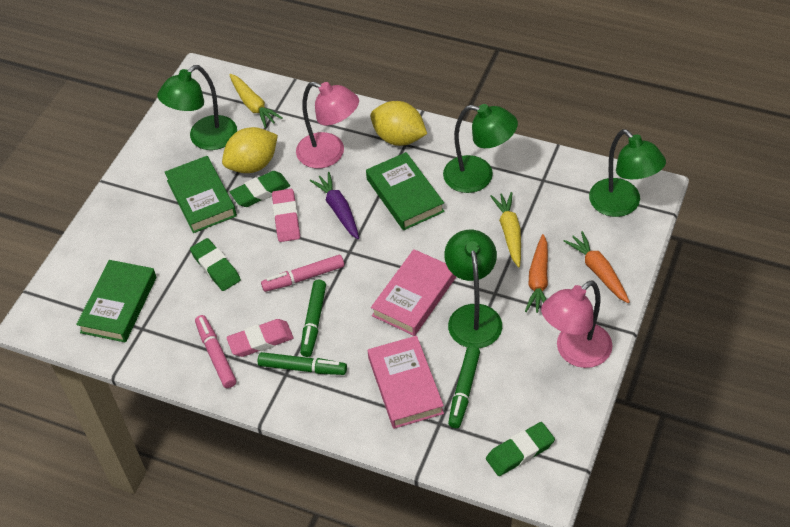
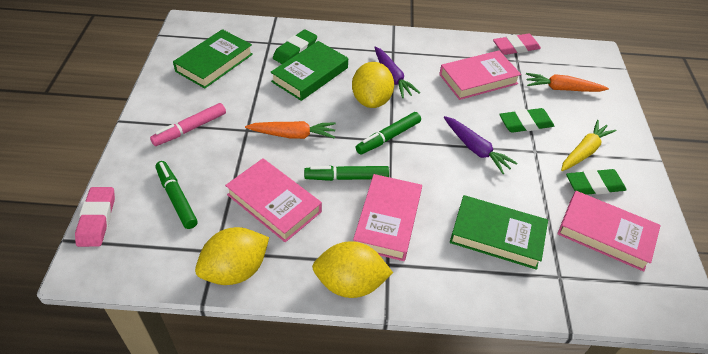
green lamp: 4 -> 0
pink book: 2 -> 4
pink lamp: 2 -> 0
pink marker: 2 -> 1
purple carrot: 1 -> 2
yellow carrot: 2 -> 1
yellow lemon: 2 -> 3

